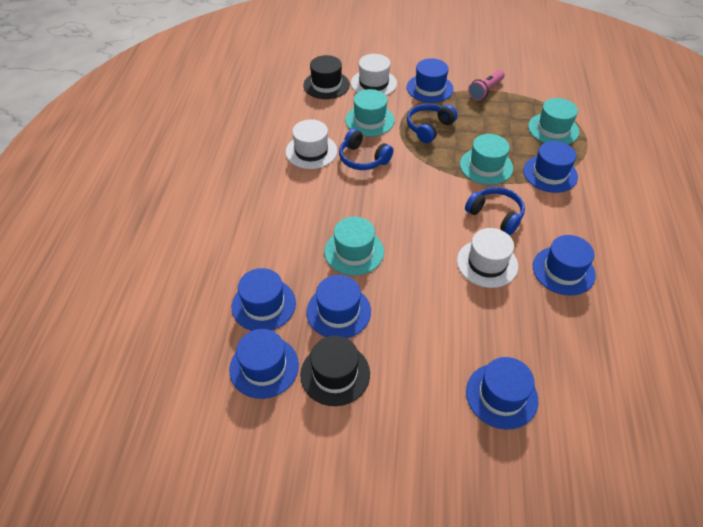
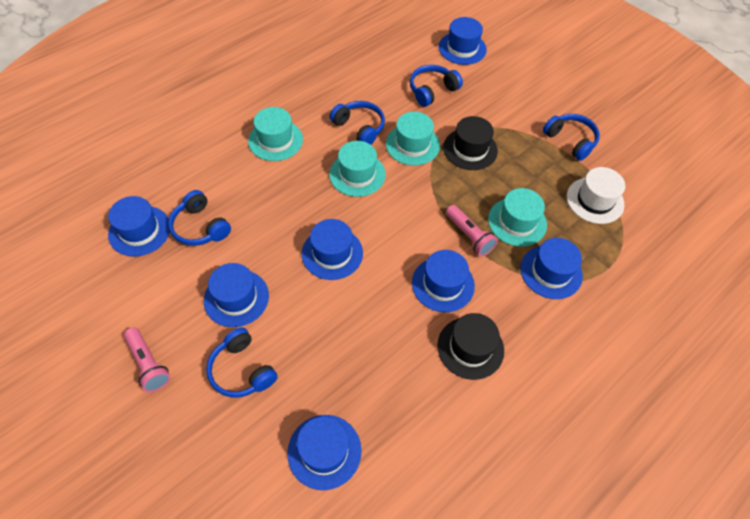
blue headphones: 3 -> 5
pink flashlight: 1 -> 2
white hat: 3 -> 1

